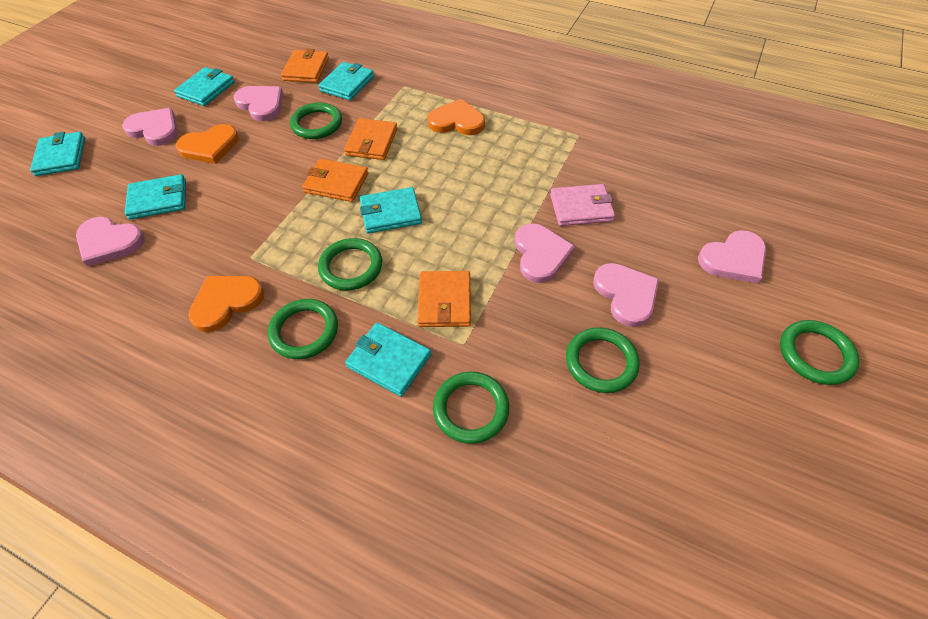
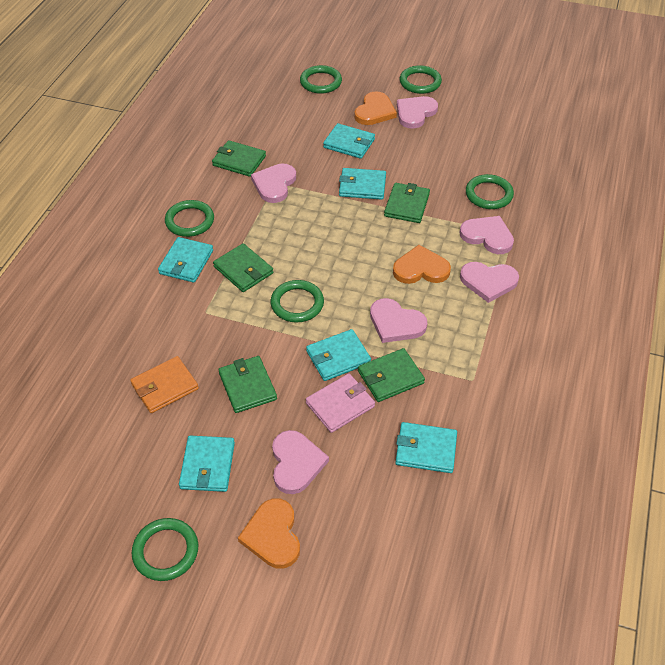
green wallet: 0 -> 5
orange wallet: 4 -> 1

